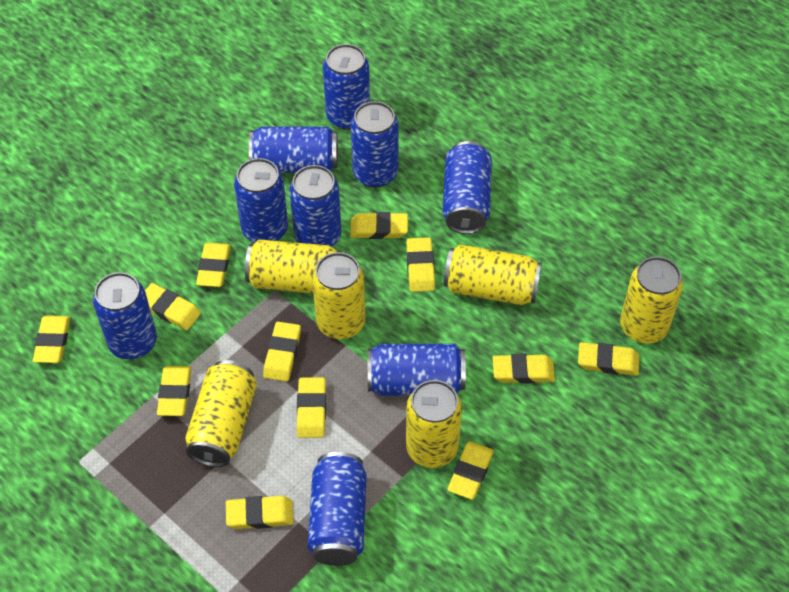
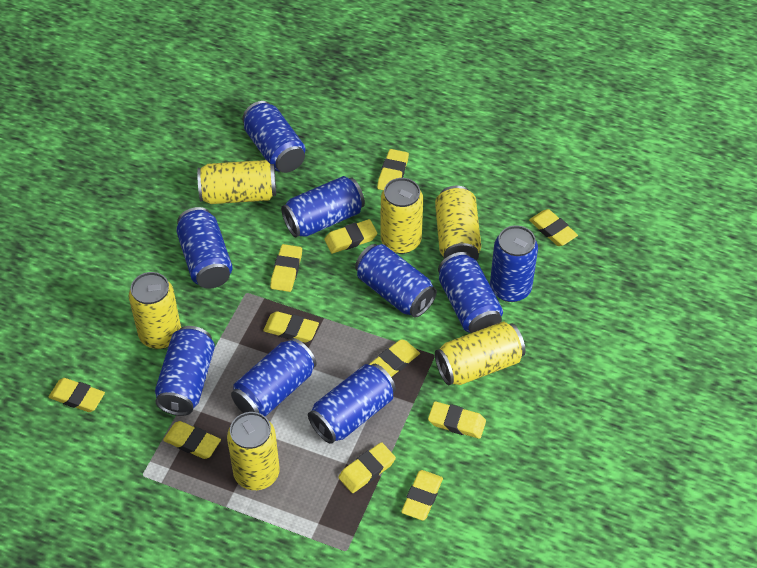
yellow eraser: 12 -> 11

